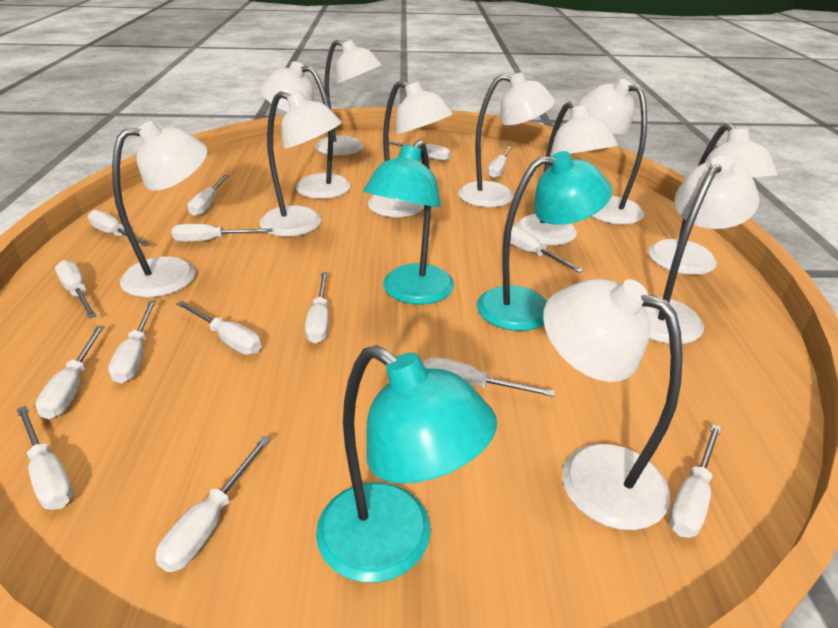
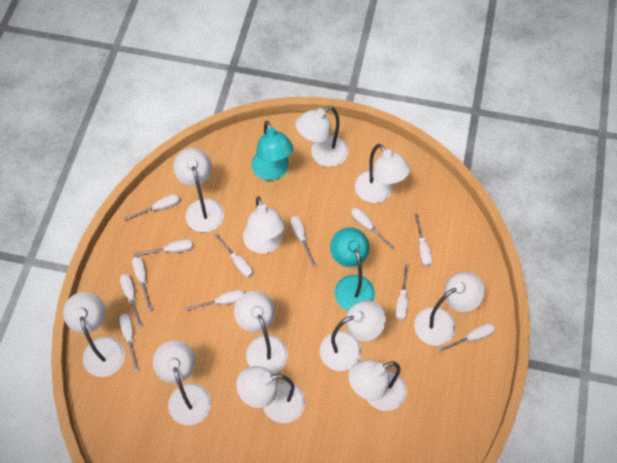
turquoise lamp: 3 -> 2
white screwdriver: 15 -> 12

